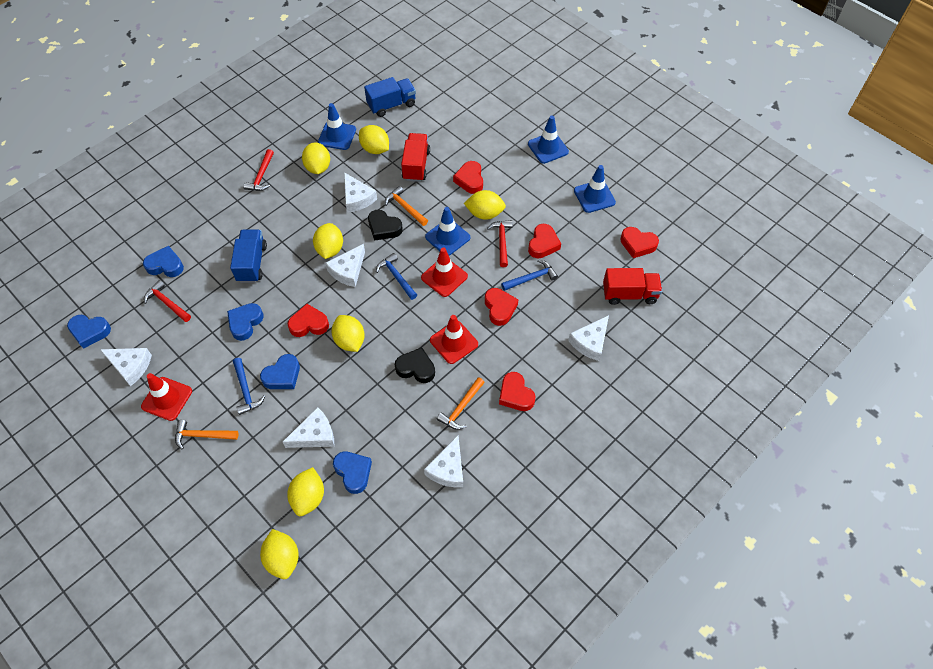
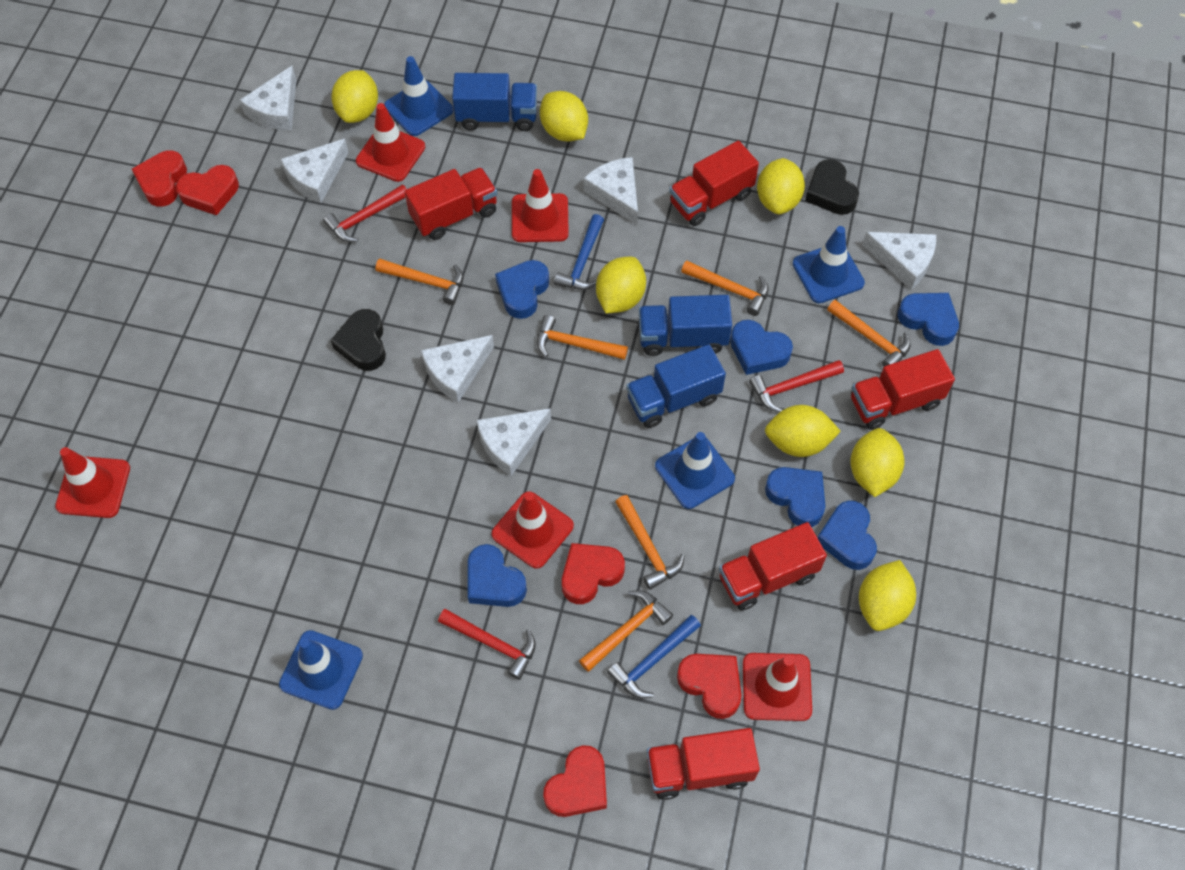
blue hammer: 3 -> 2
blue heart: 5 -> 6
blue truck: 2 -> 3
orange hammer: 3 -> 6
red heart: 6 -> 5
red traffic cone: 3 -> 5
red truck: 2 -> 5

